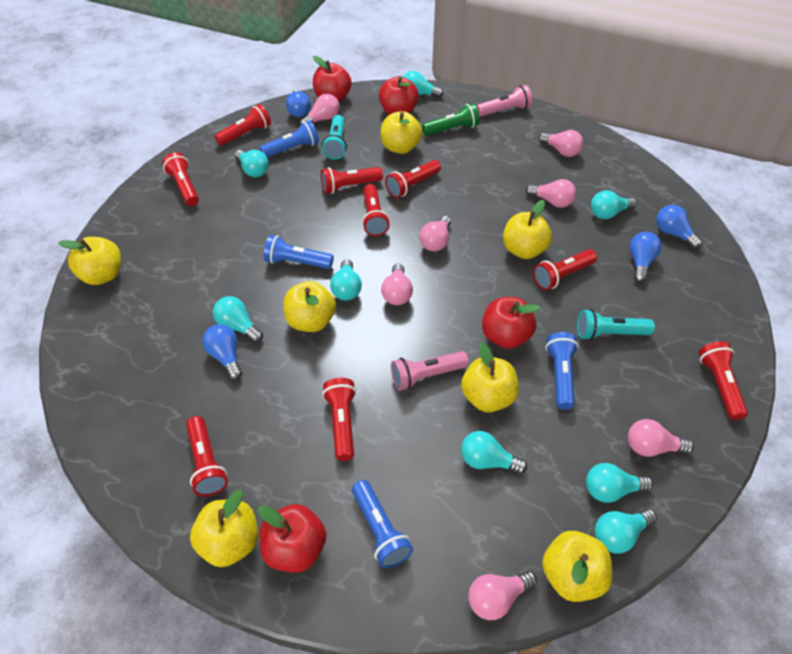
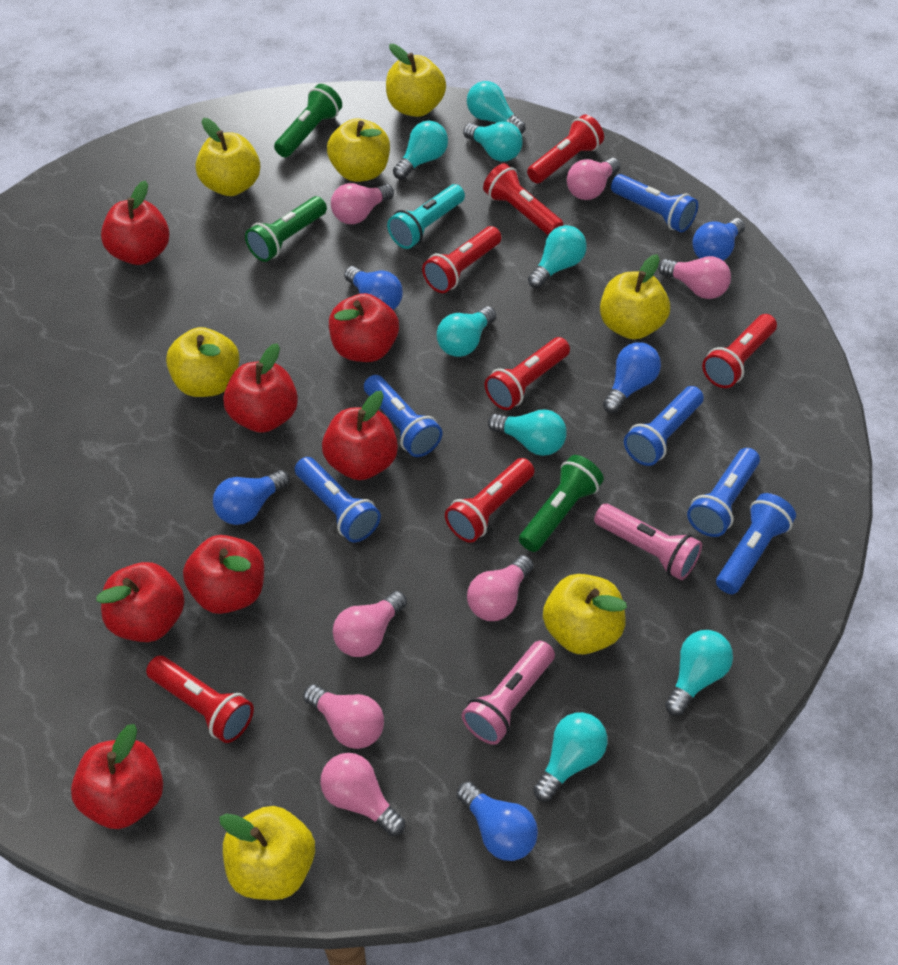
blue flashlight: 4 -> 6
blue light bulb: 4 -> 5
green flashlight: 1 -> 3
red apple: 4 -> 7
red flashlight: 9 -> 7
turquoise flashlight: 2 -> 1

